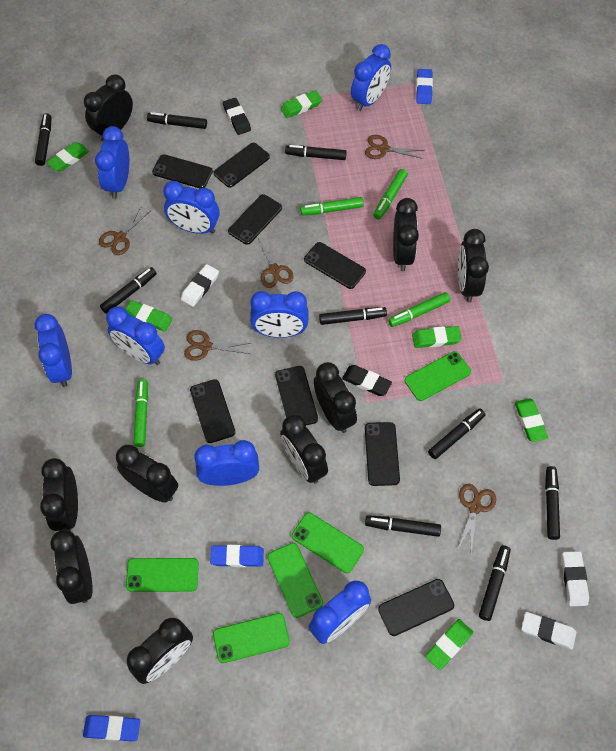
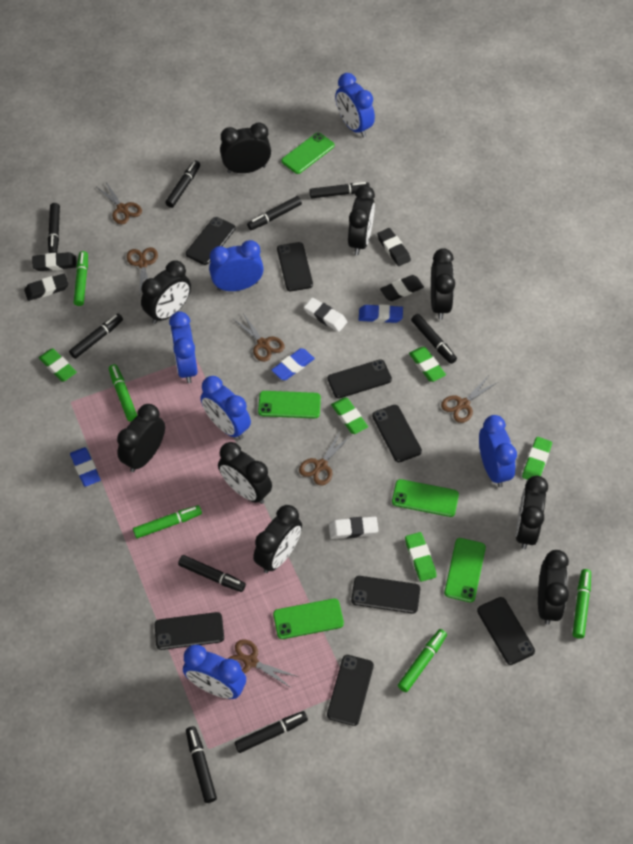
black eraser: 2 -> 4
blue clock: 8 -> 6
brown scissors: 5 -> 6
green eraser: 6 -> 5
green marker: 4 -> 5
white eraser: 3 -> 2

